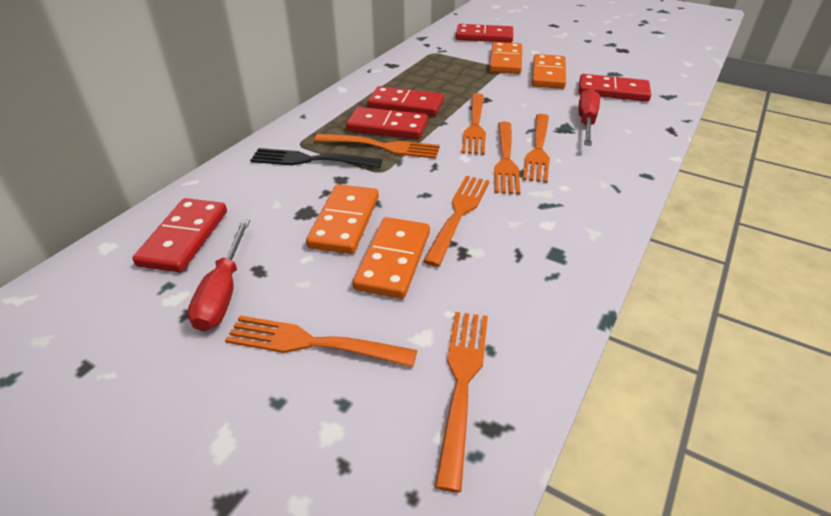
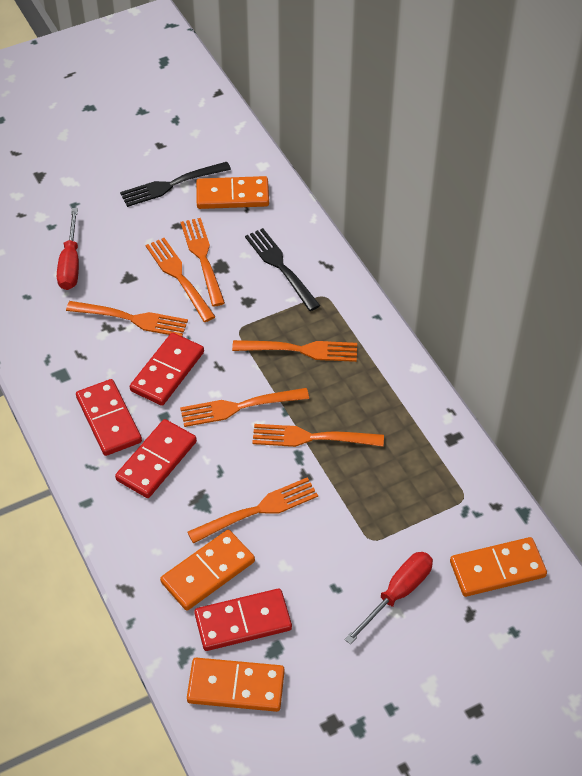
black fork: 1 -> 2
red domino: 5 -> 4

